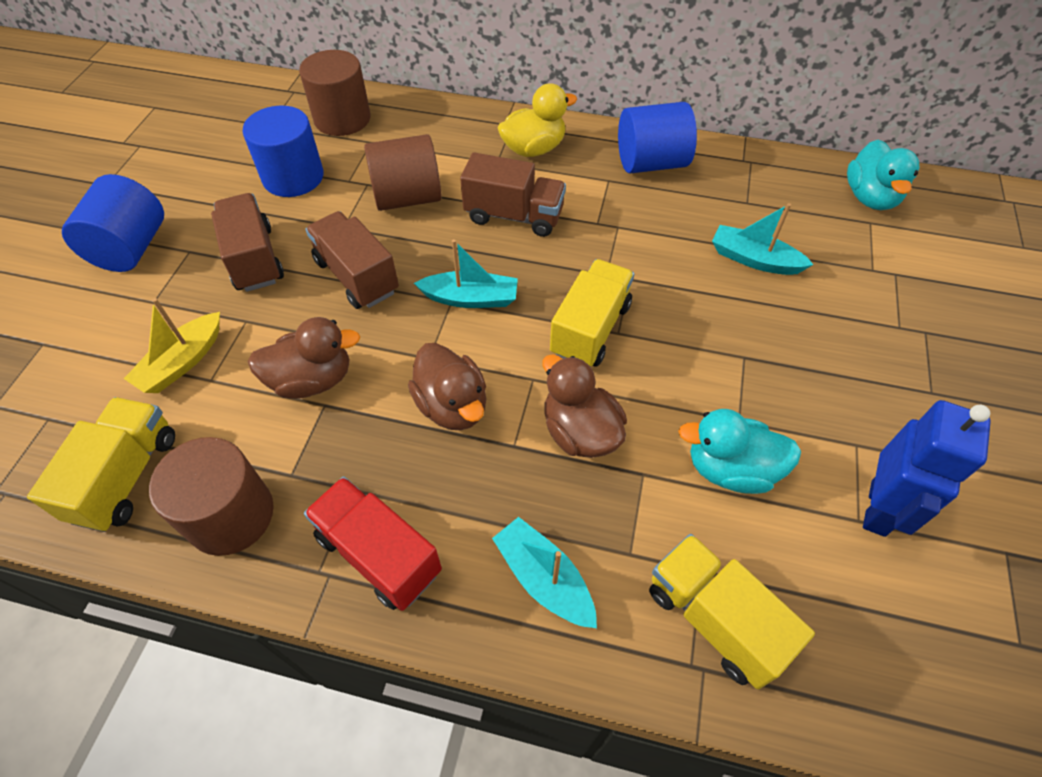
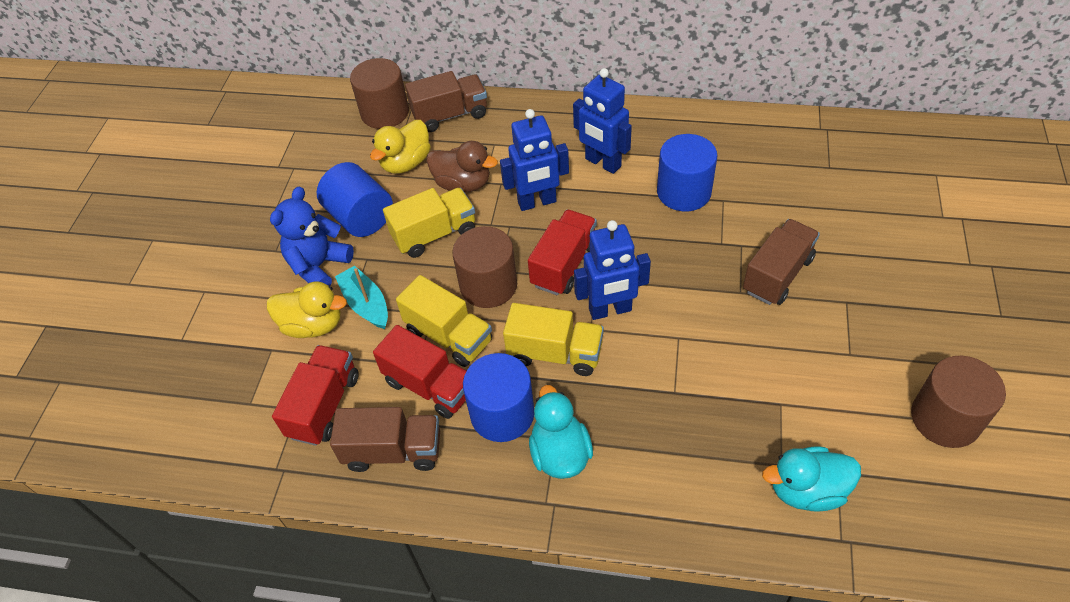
blue robot: 1 -> 3
blue teddy bear: 0 -> 1
brown duck: 3 -> 1
red truck: 1 -> 3
turquoise boat: 3 -> 1
yellow boat: 1 -> 0
yellow duck: 1 -> 2

